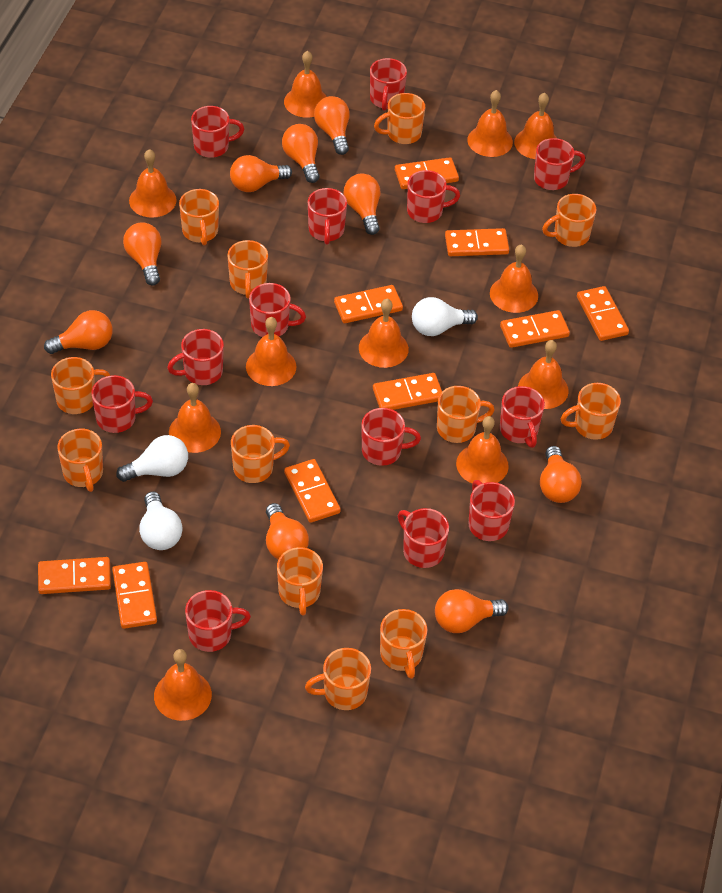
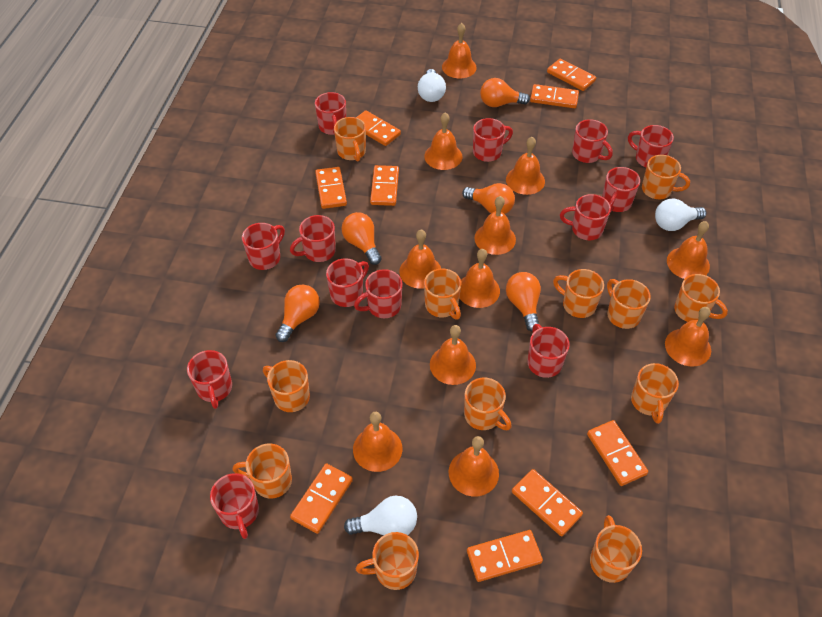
orange light bulb: 9 -> 5

